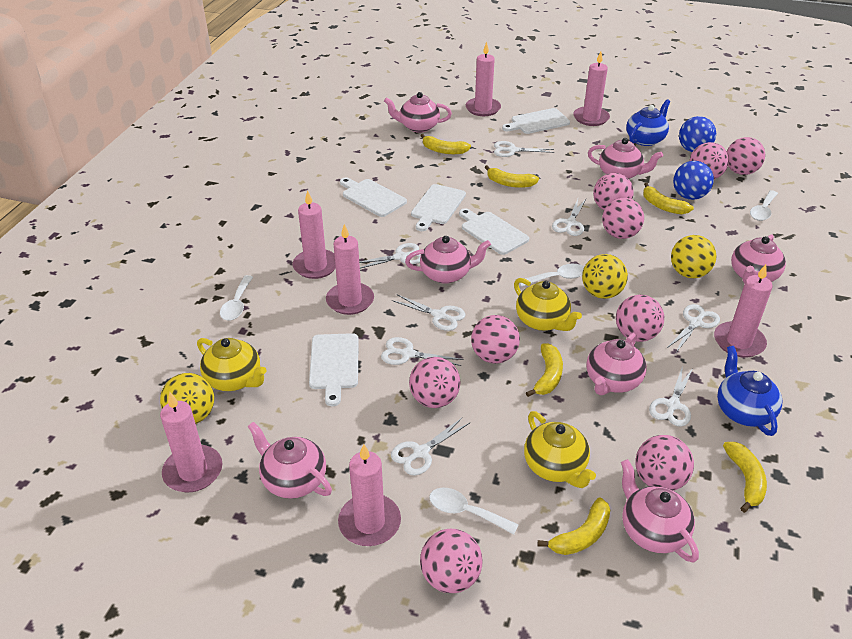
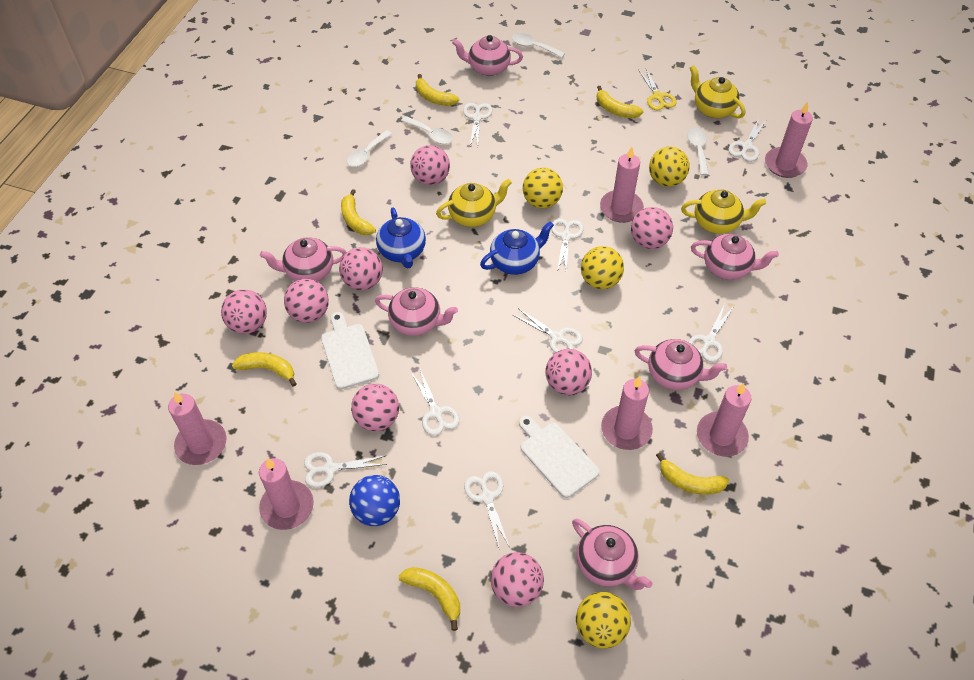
blue ball: 2 -> 1
pink ball: 9 -> 8
pink candle: 7 -> 6
pink teapot: 7 -> 6
white cutting board: 5 -> 2
yellow ball: 3 -> 4
yellow scissors: 0 -> 1

